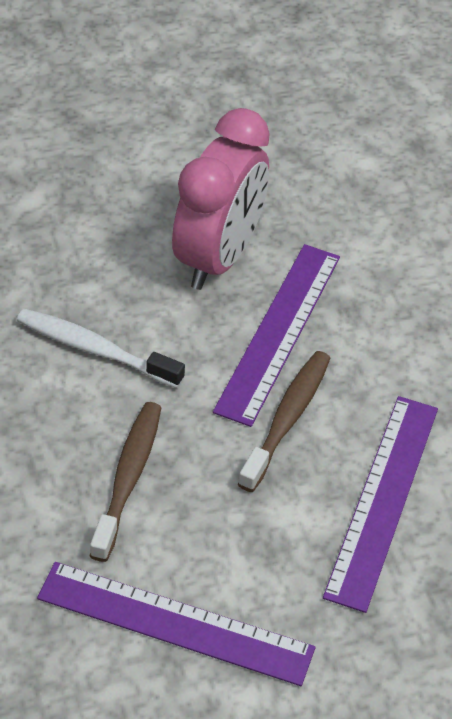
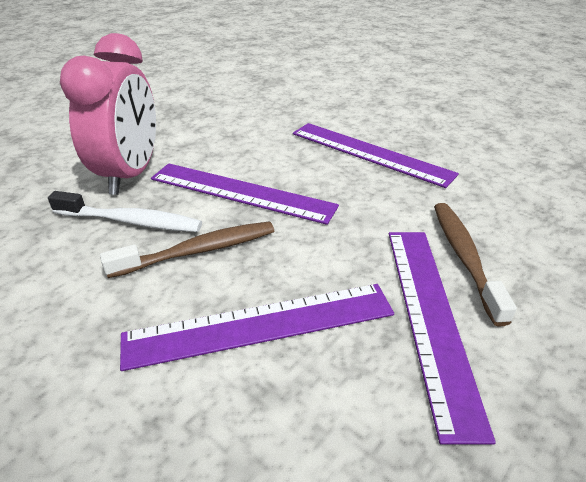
purple ruler: 3 -> 4

